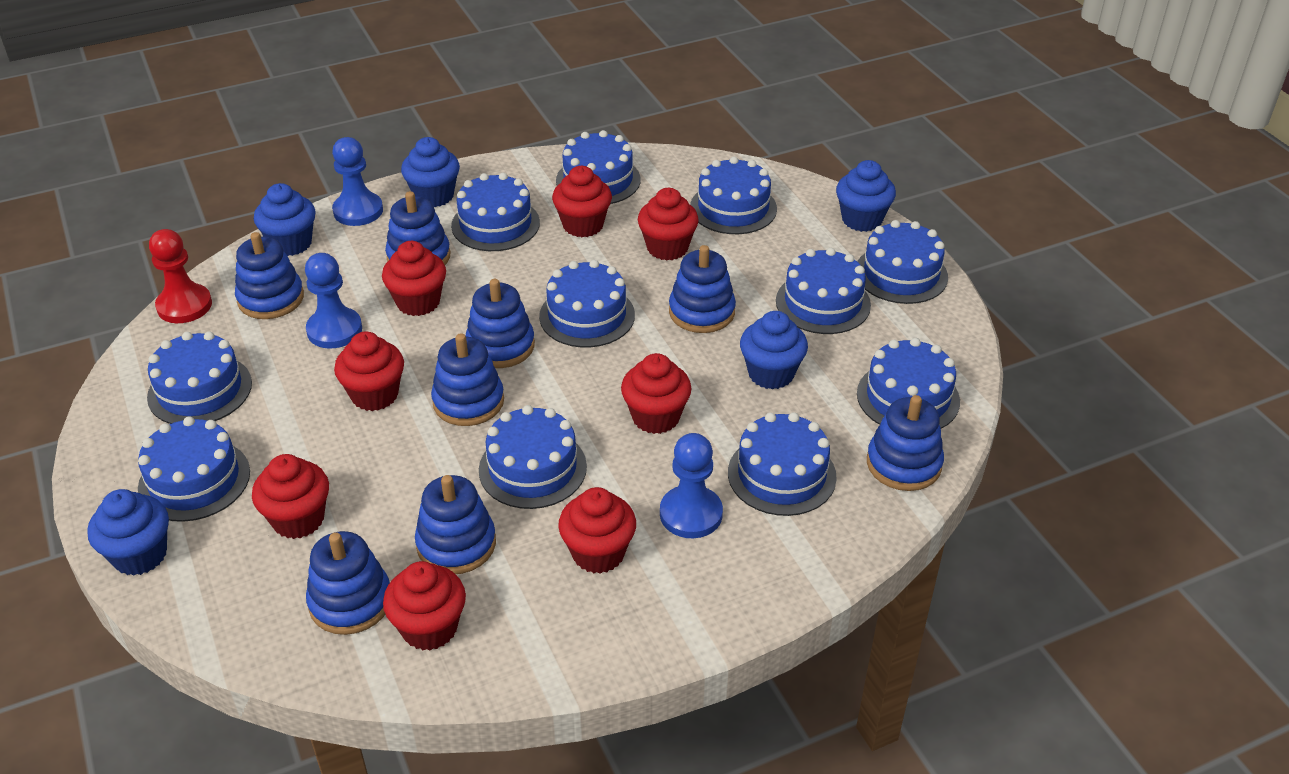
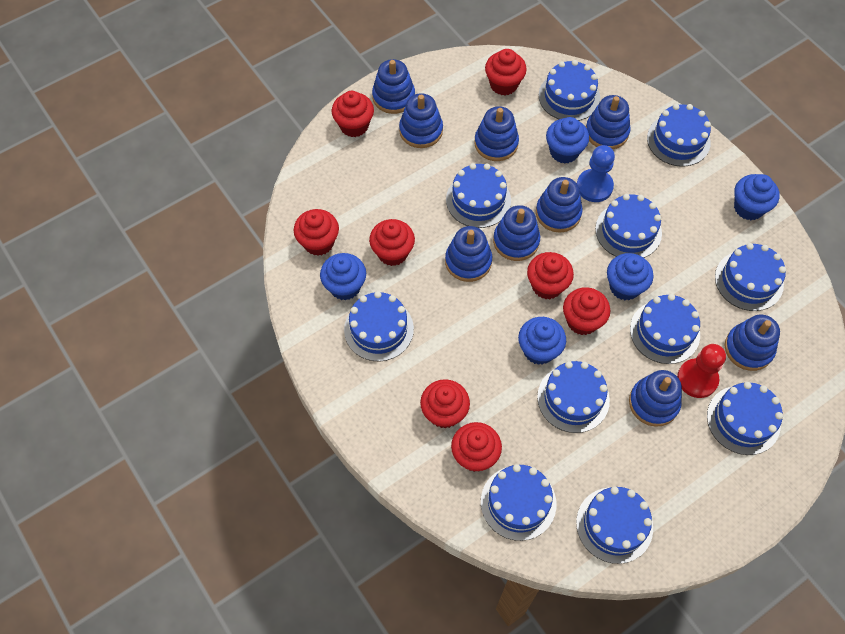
blue pawn: 3 -> 1
blue stacking toy: 8 -> 9

